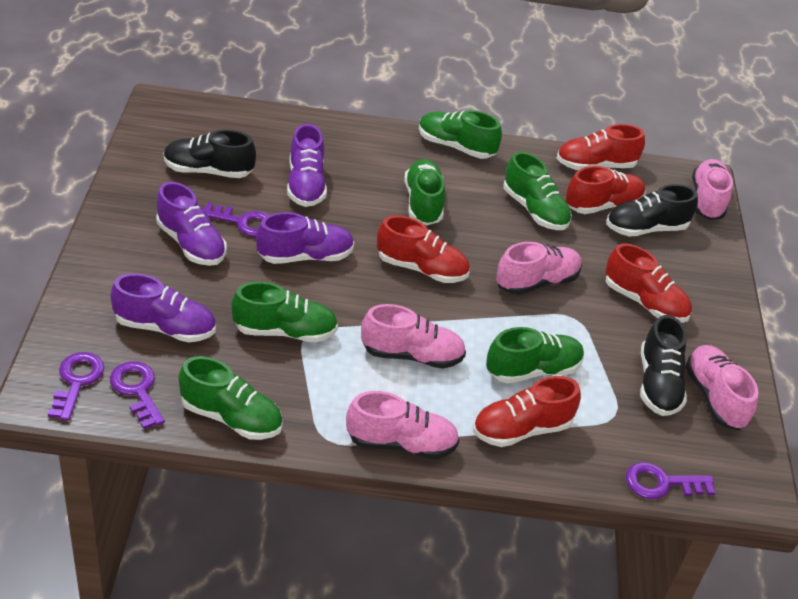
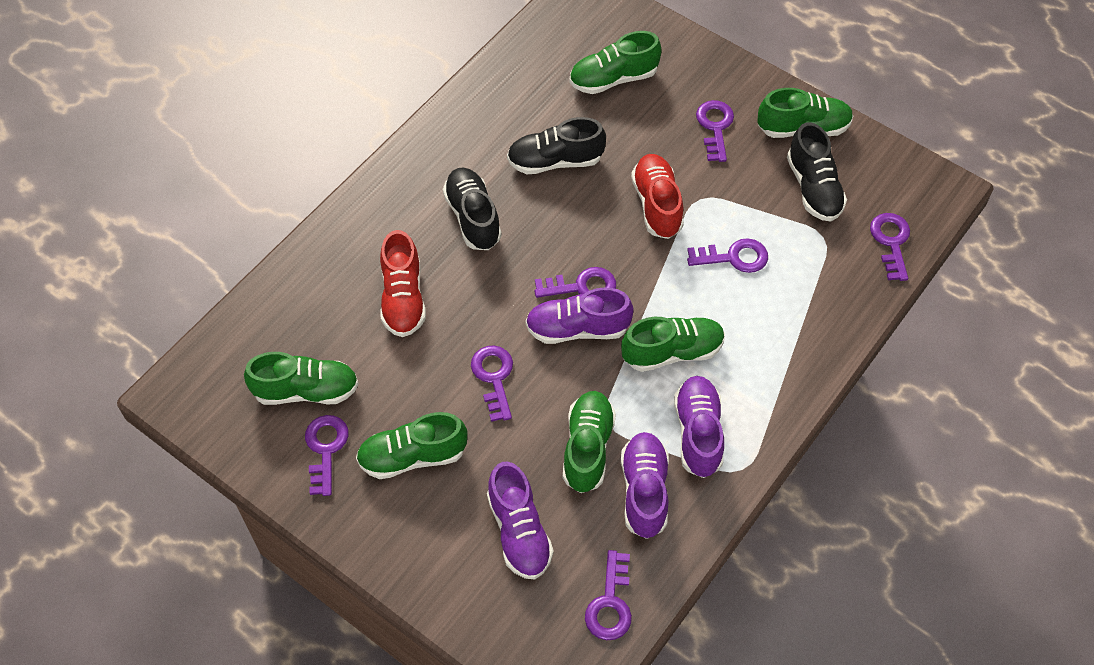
pink shoe: 5 -> 0
purple key: 4 -> 7
red shoe: 5 -> 2

